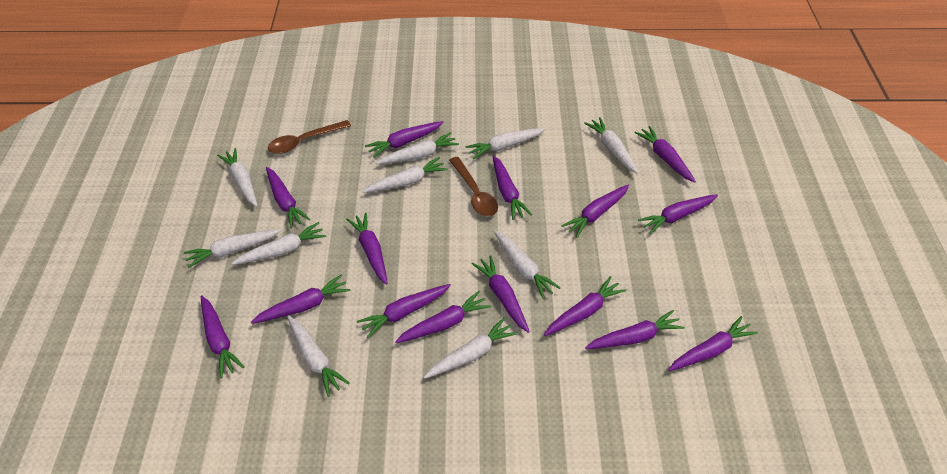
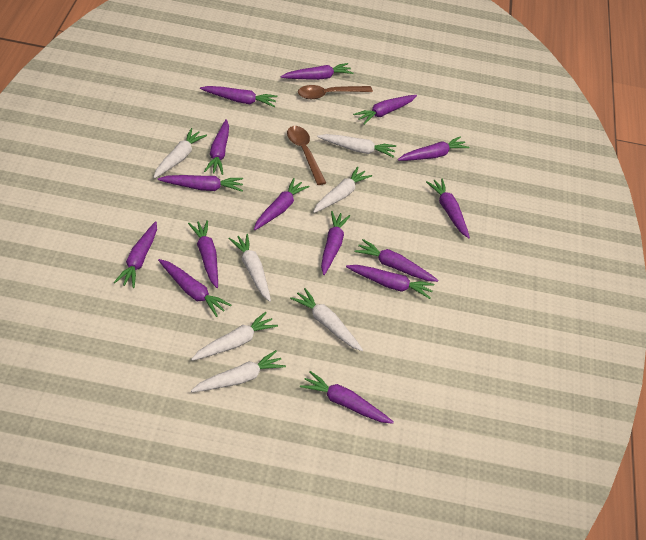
white carrot: 10 -> 7

